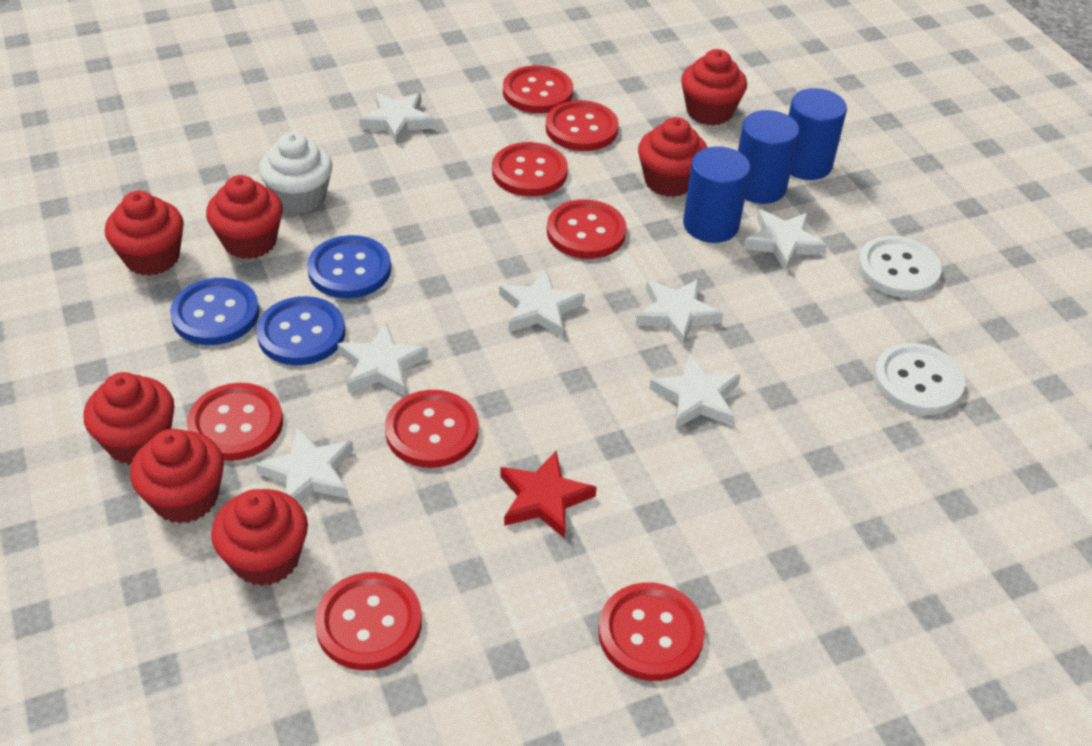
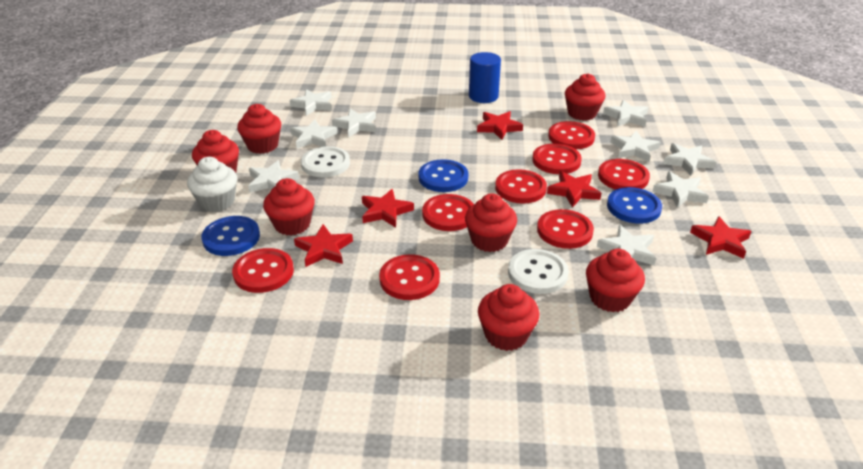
blue cylinder: 3 -> 1
red star: 1 -> 5
white star: 7 -> 9

